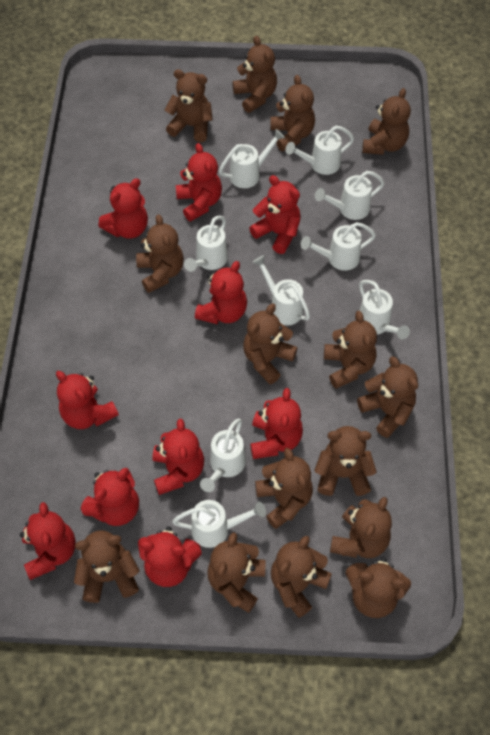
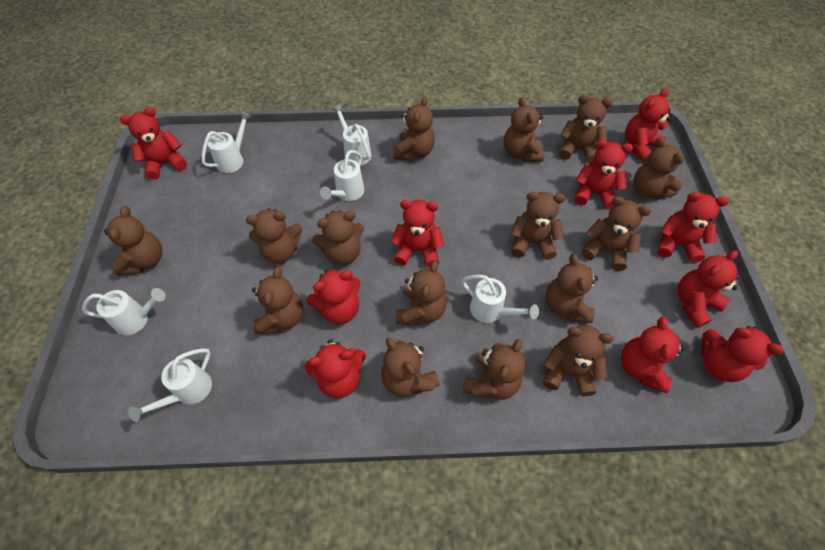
white watering can: 9 -> 6

